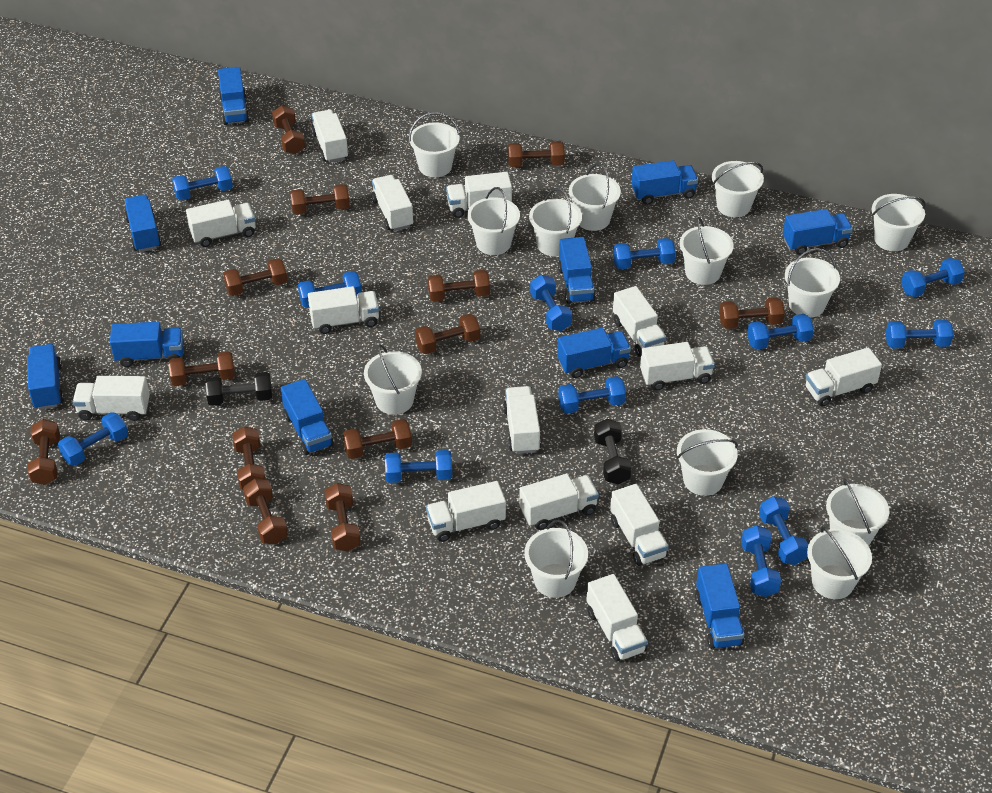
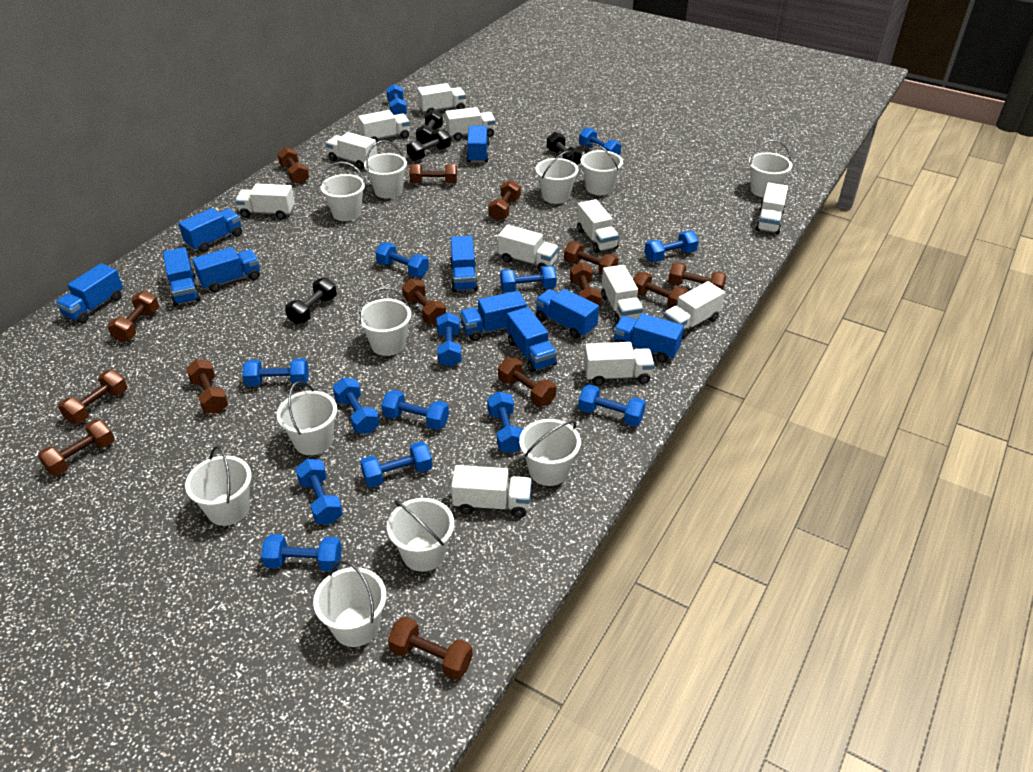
black dumbbell: 2 -> 4
blue dumbbell: 12 -> 14
brown dumbbell: 13 -> 14
white bucket: 13 -> 11
white truck: 14 -> 12

